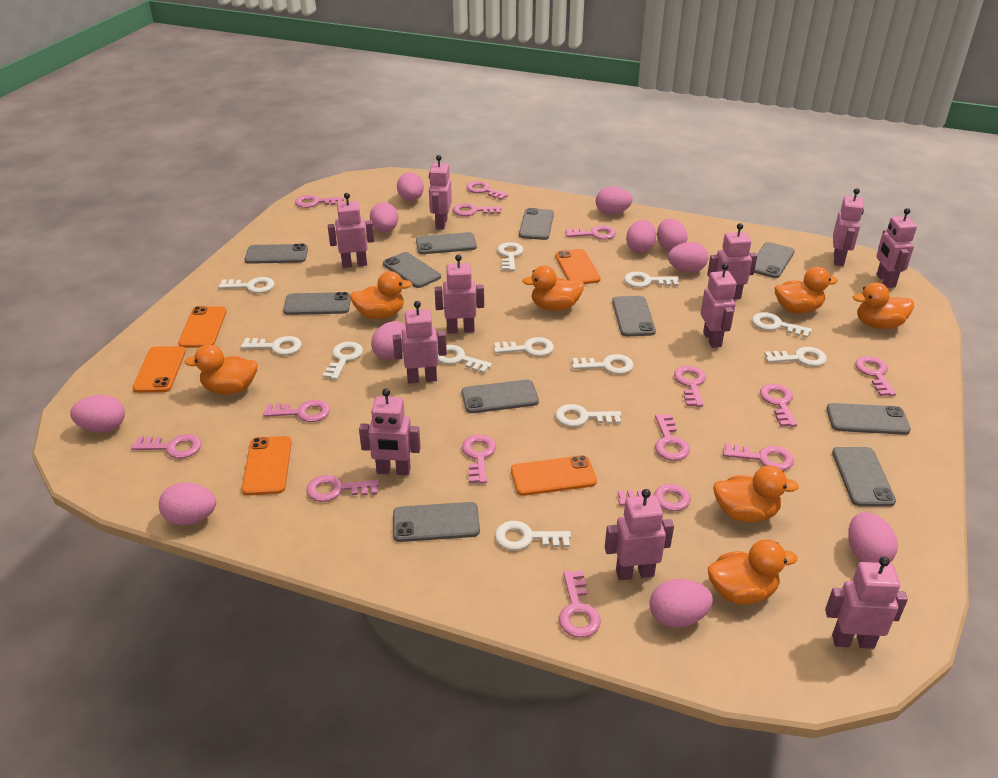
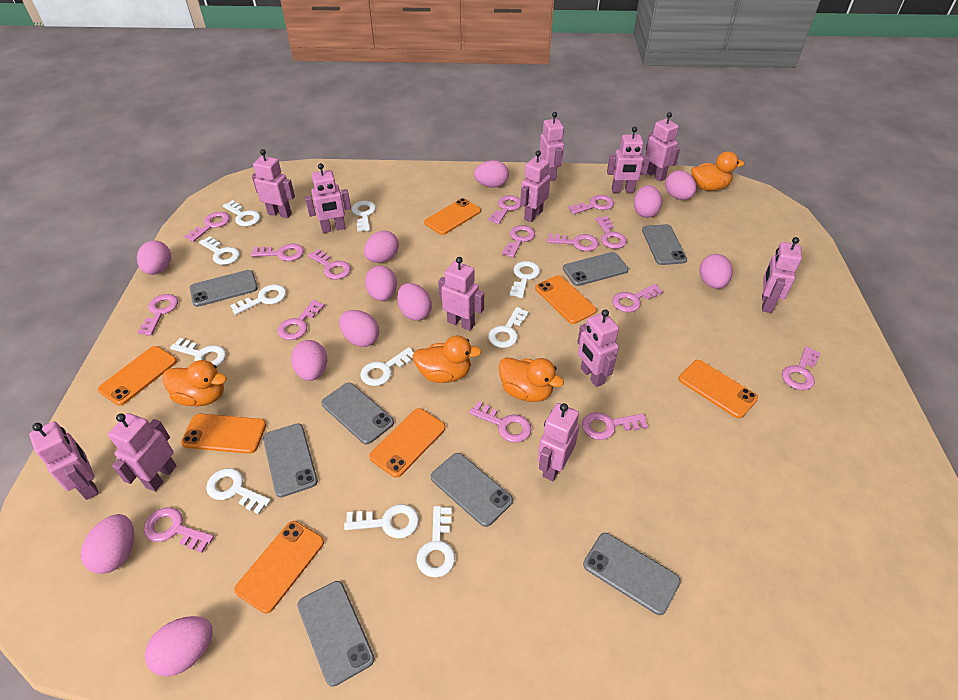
grey phone: 11 -> 8
orange duck: 7 -> 4
orange phone: 5 -> 7
pink egg: 11 -> 12
pink robot: 11 -> 12
white key: 12 -> 11

